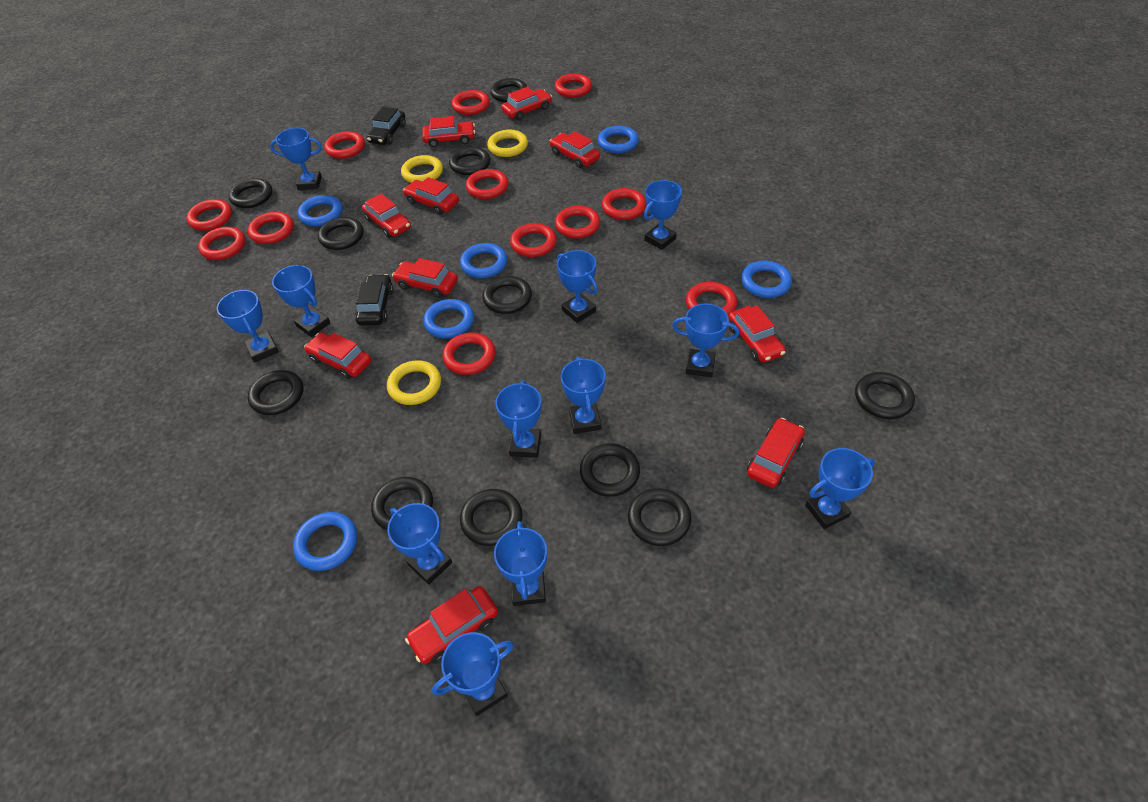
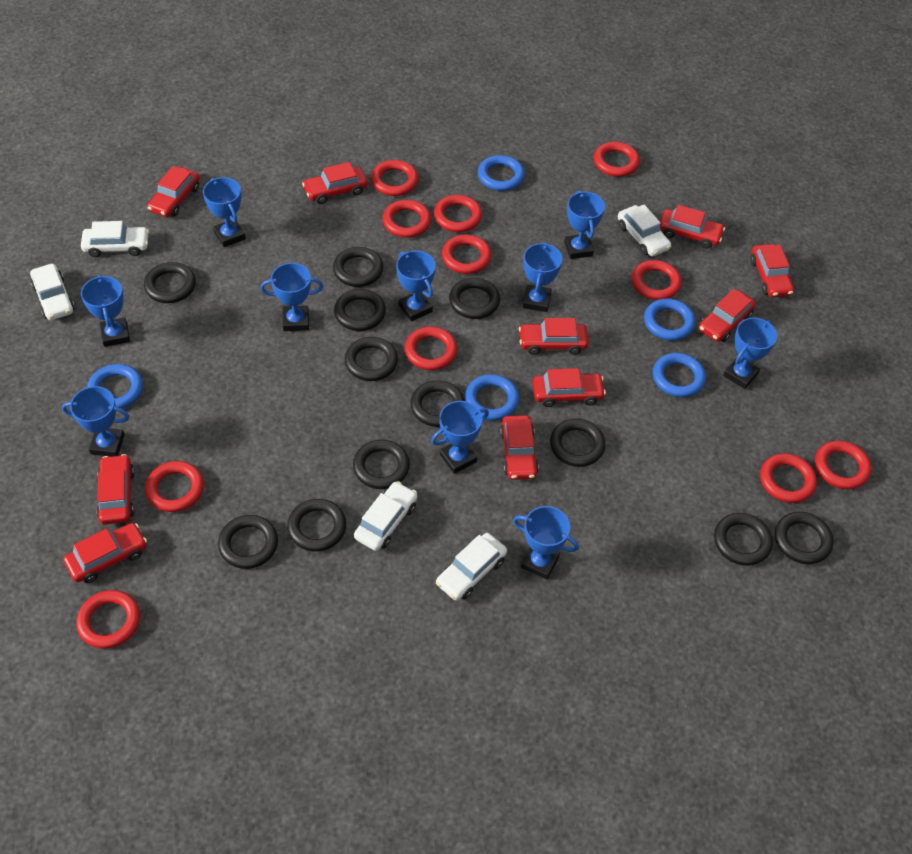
black car: 2 -> 0
black ring: 11 -> 12
blue ring: 6 -> 5
blue trophy: 12 -> 10
red ring: 12 -> 11
white car: 0 -> 5
yellow ring: 3 -> 0

